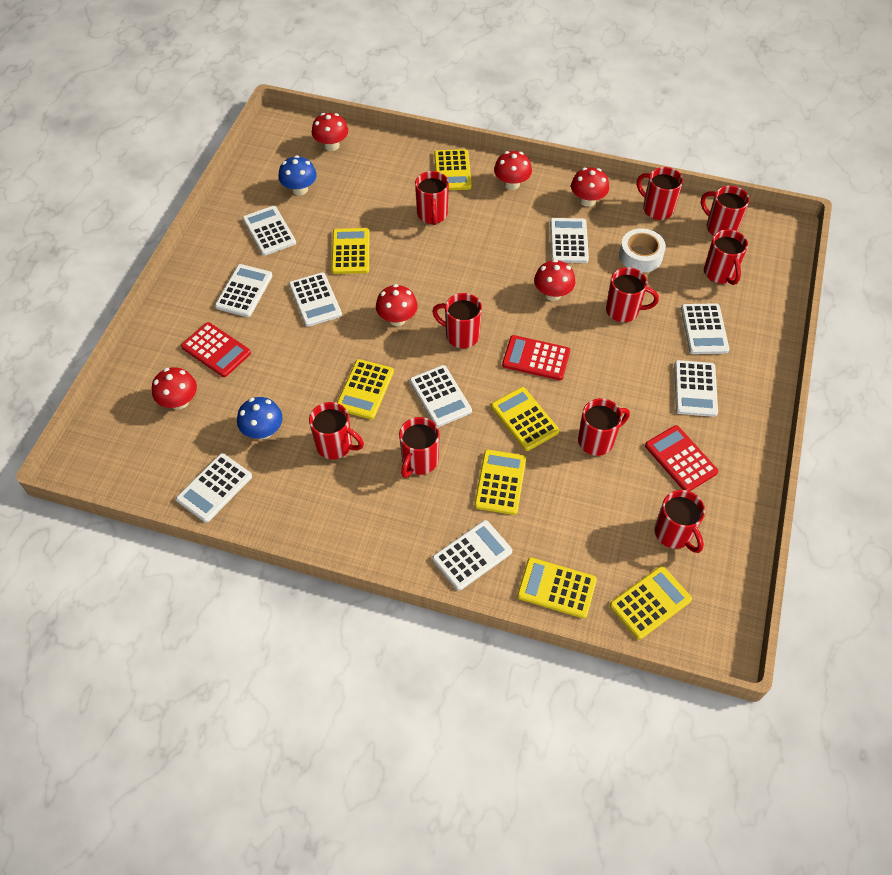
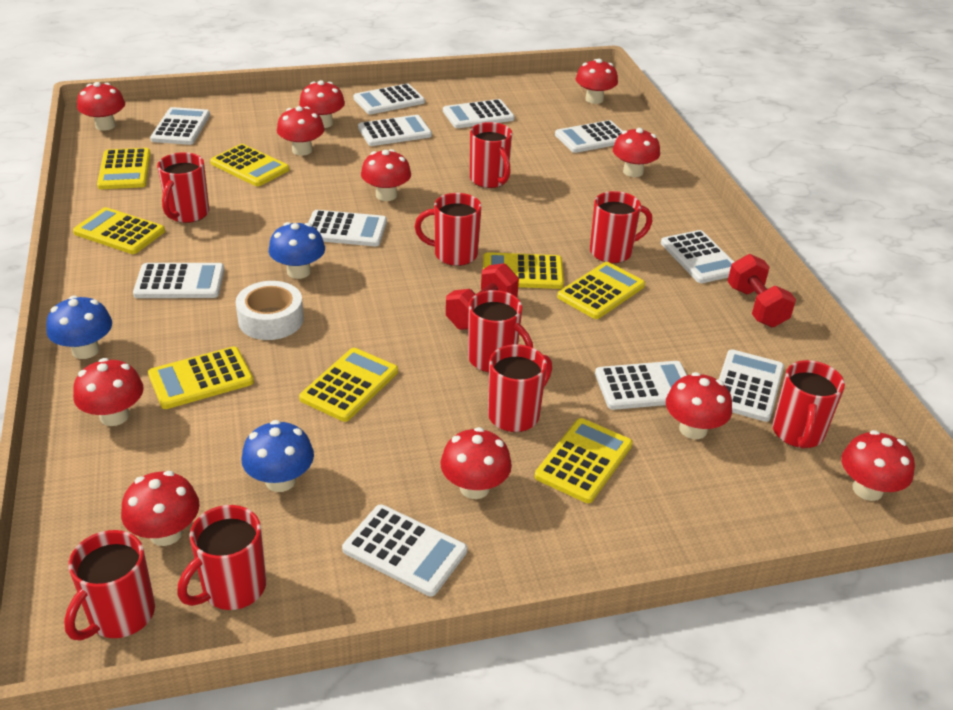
blue mushroom: 2 -> 3
red calculator: 3 -> 0
red dumbbell: 0 -> 2
red mug: 10 -> 9
red mushroom: 6 -> 11
white calculator: 9 -> 11
yellow calculator: 7 -> 8

